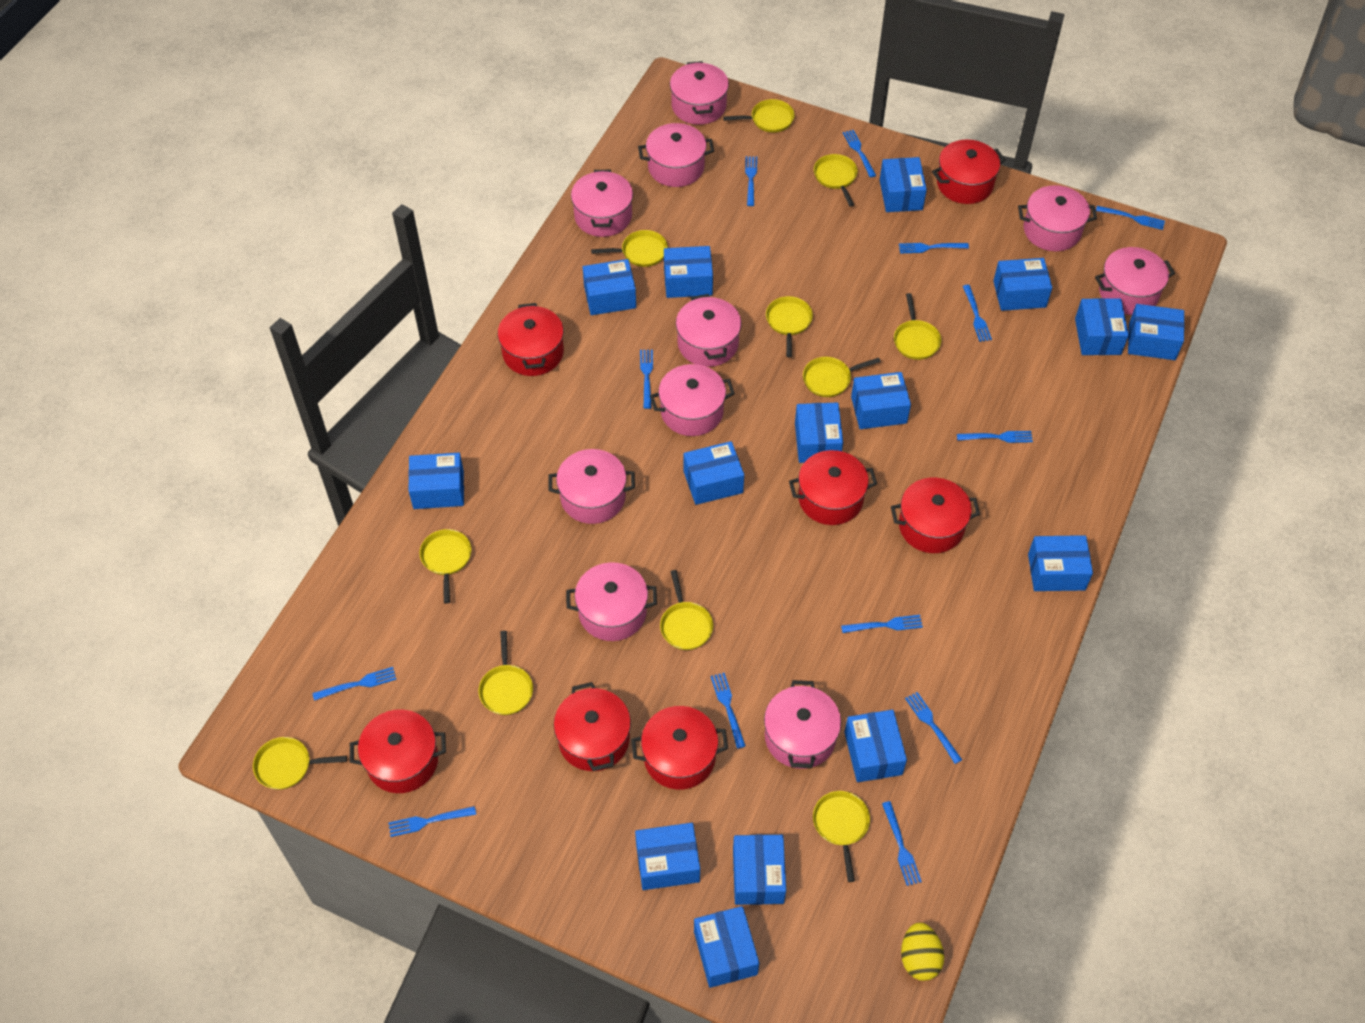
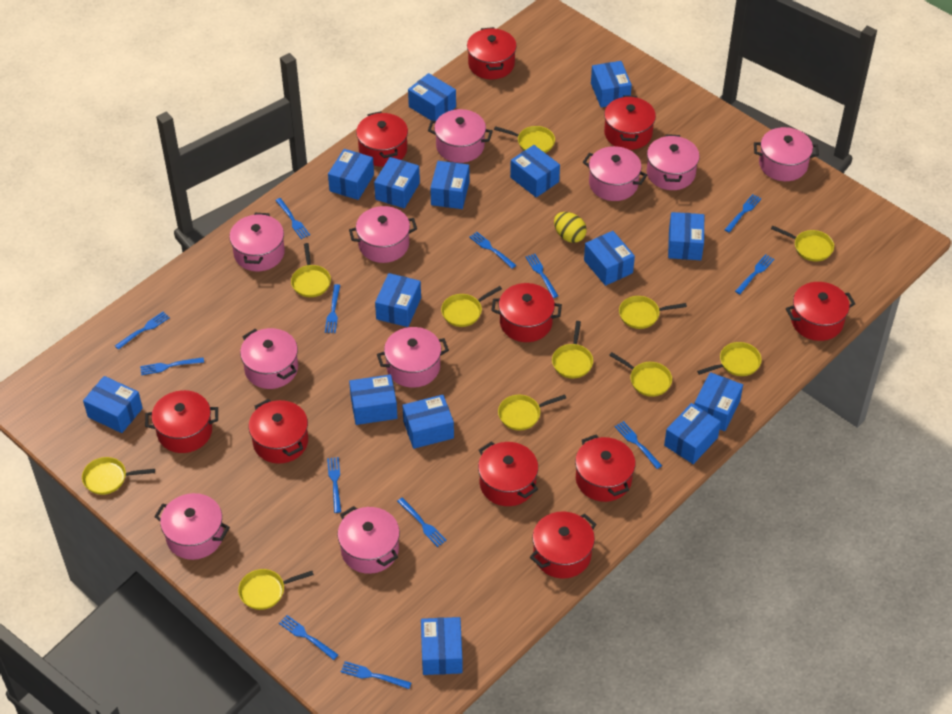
red pot: 7 -> 10

